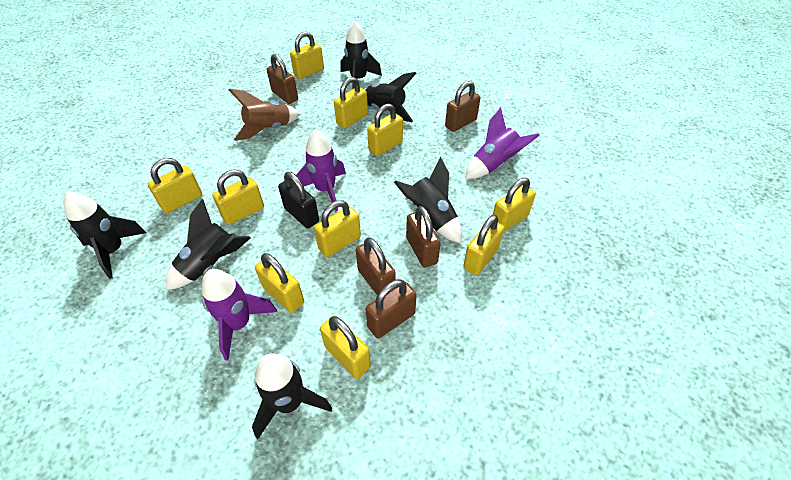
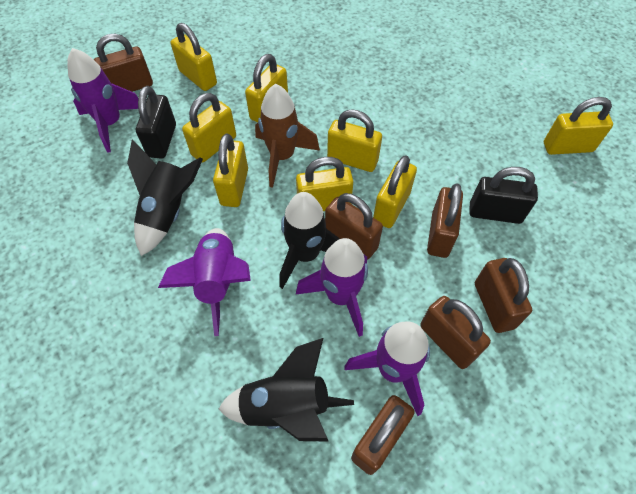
black padlock: 1 -> 2
black rocket: 6 -> 3
brown padlock: 5 -> 6
purple rocket: 3 -> 4
yellow padlock: 10 -> 8

